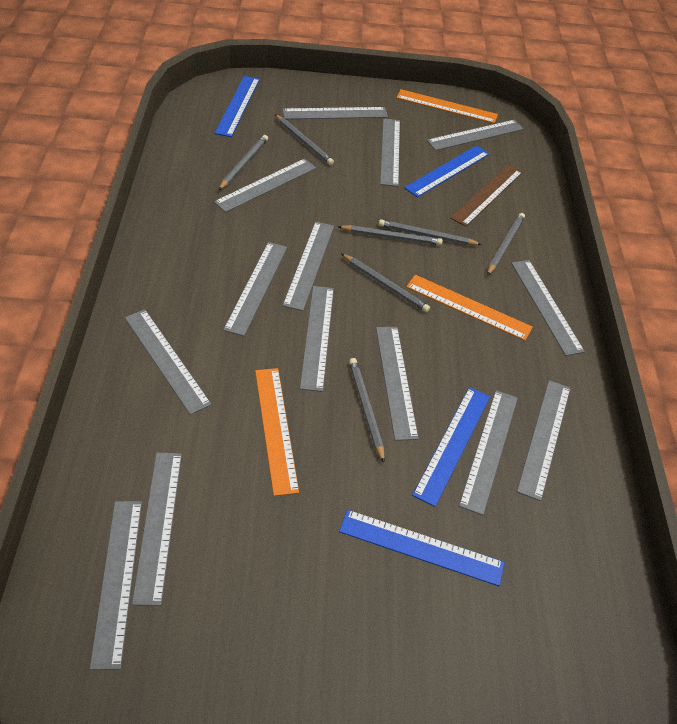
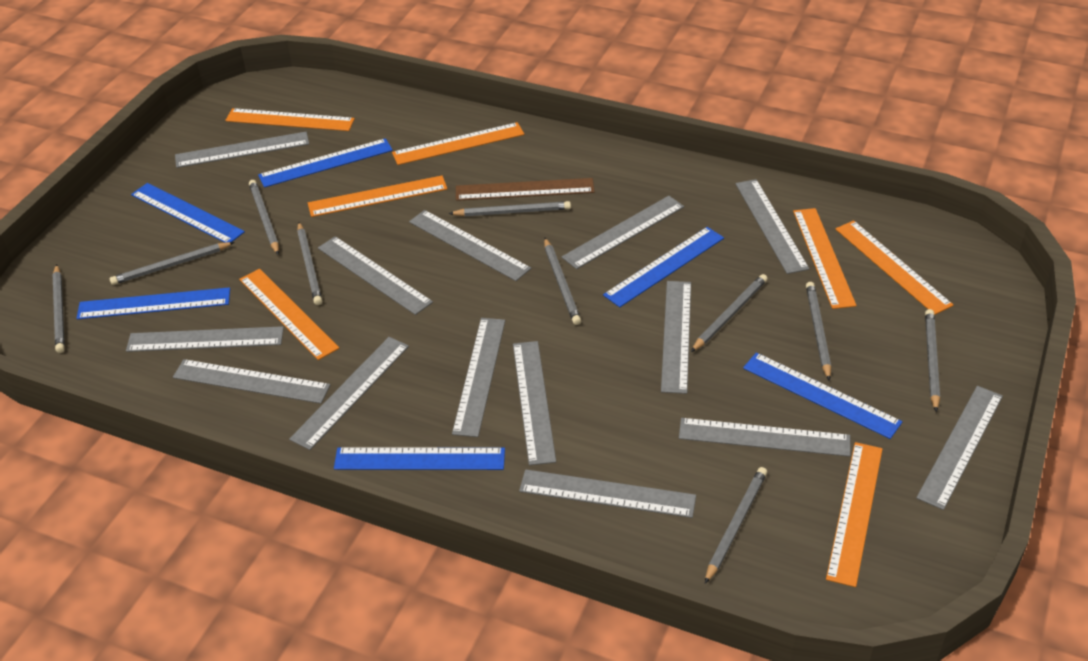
blue ruler: 4 -> 6
grey pencil: 7 -> 10
orange ruler: 3 -> 7

